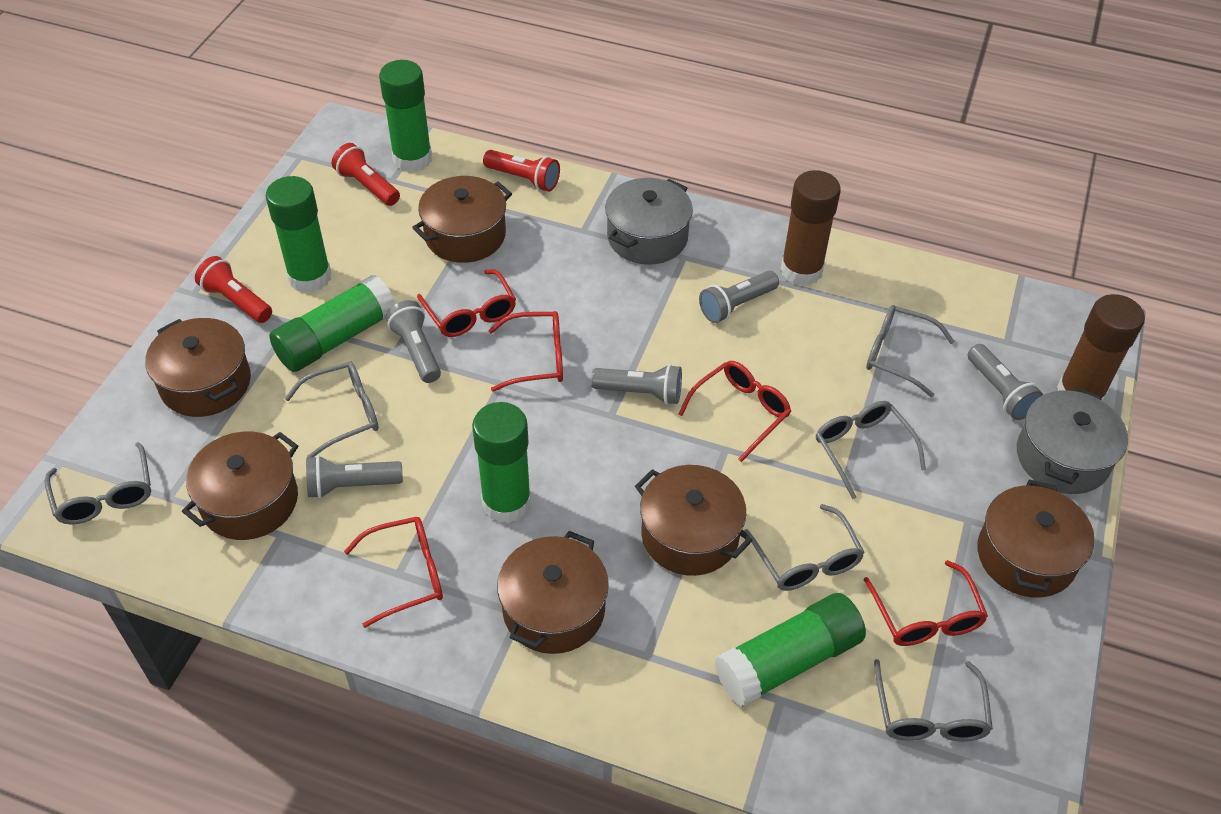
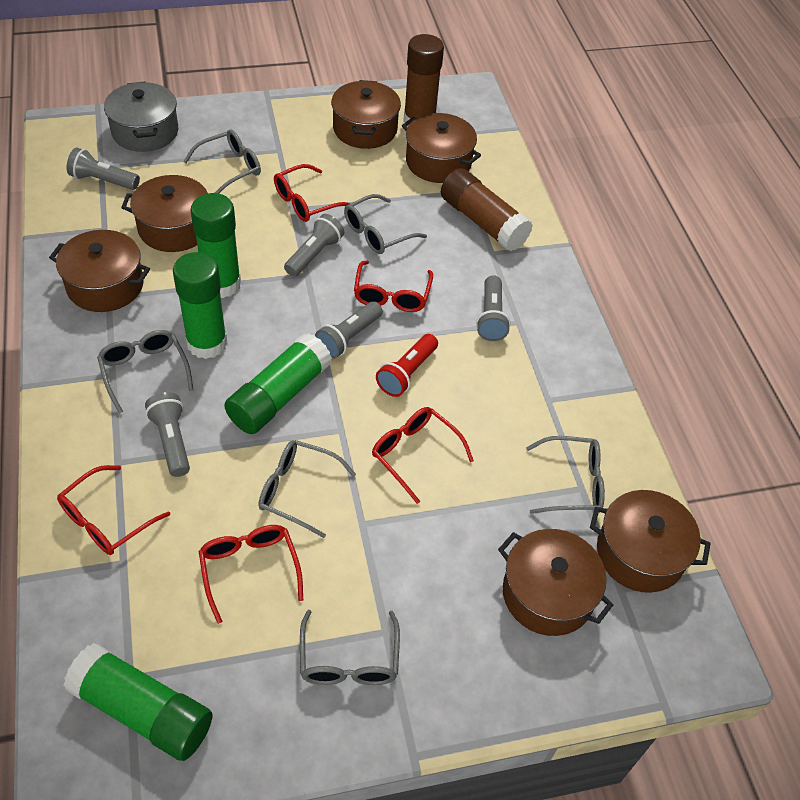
green glue stick: 5 -> 4
grey pot: 2 -> 1
red flashlight: 3 -> 1

